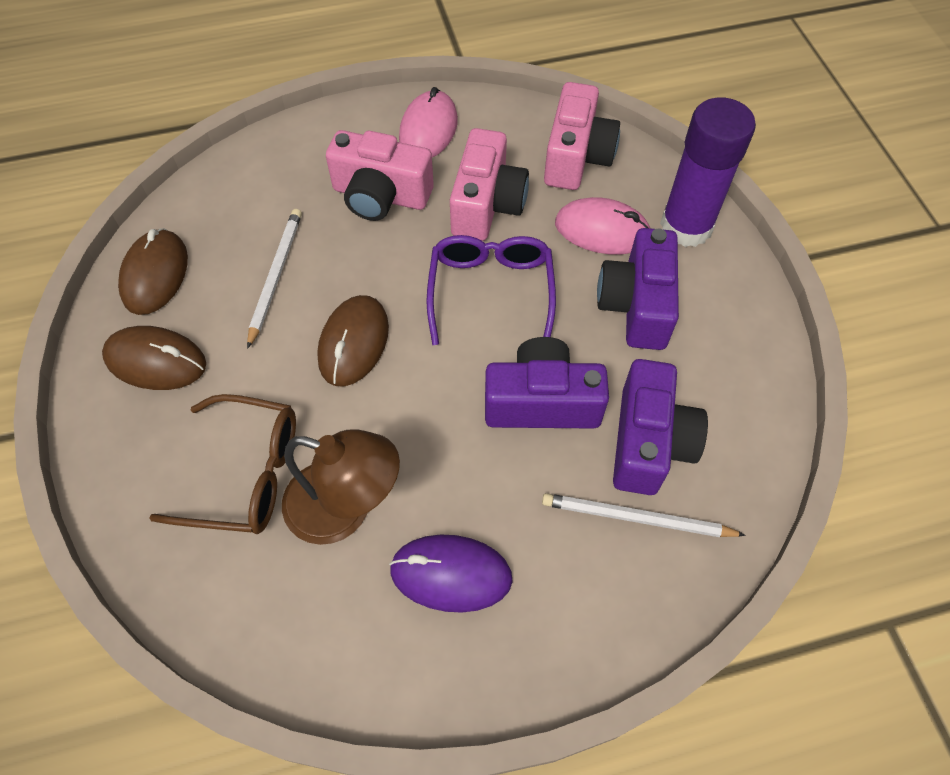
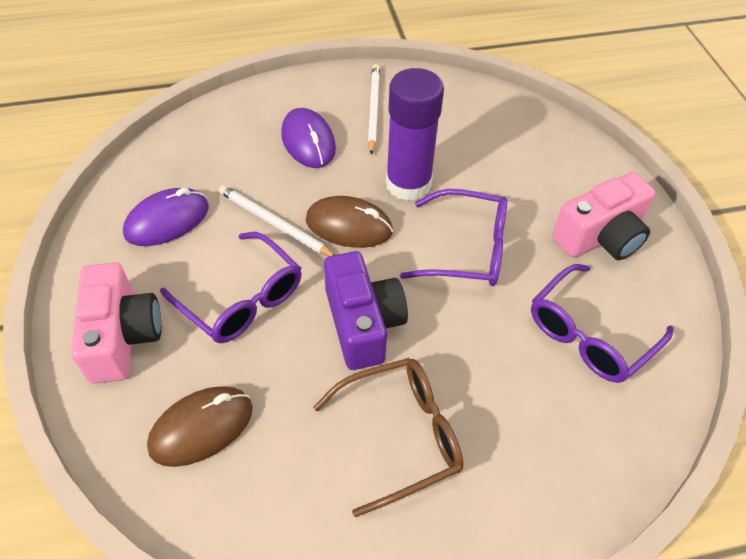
brown lamp: 1 -> 0
brown mouse: 3 -> 2
pink camera: 3 -> 2
pink mouse: 2 -> 0
purple camera: 3 -> 1
purple glasses: 1 -> 3
purple mouse: 1 -> 2

